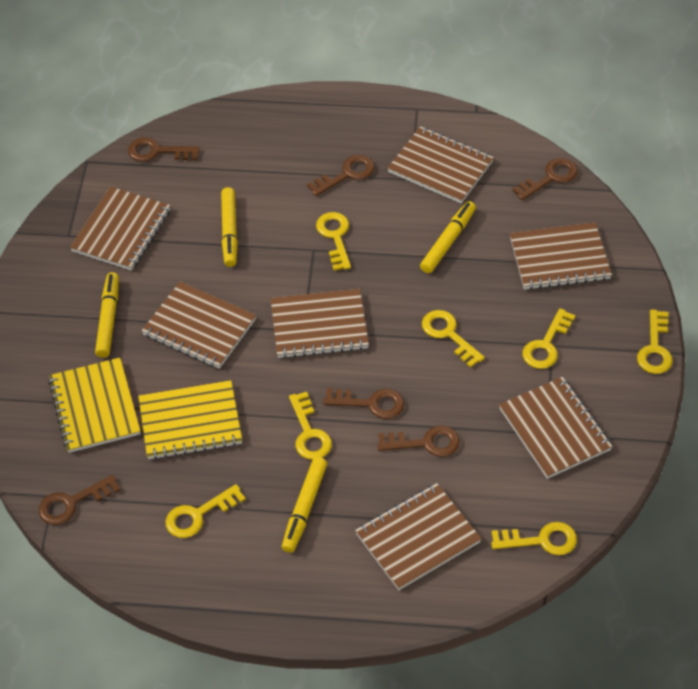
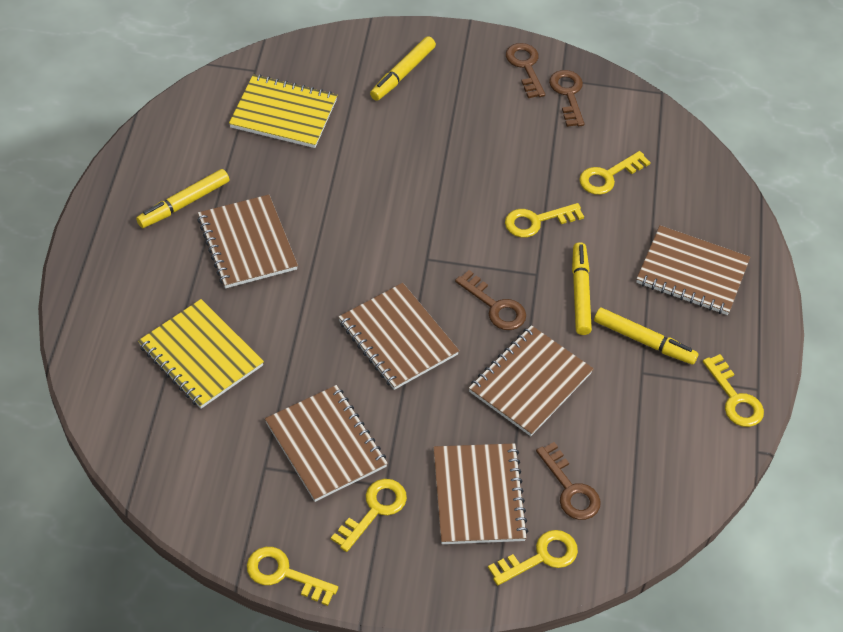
brown key: 6 -> 4
brown notebook: 7 -> 6
yellow key: 7 -> 6

